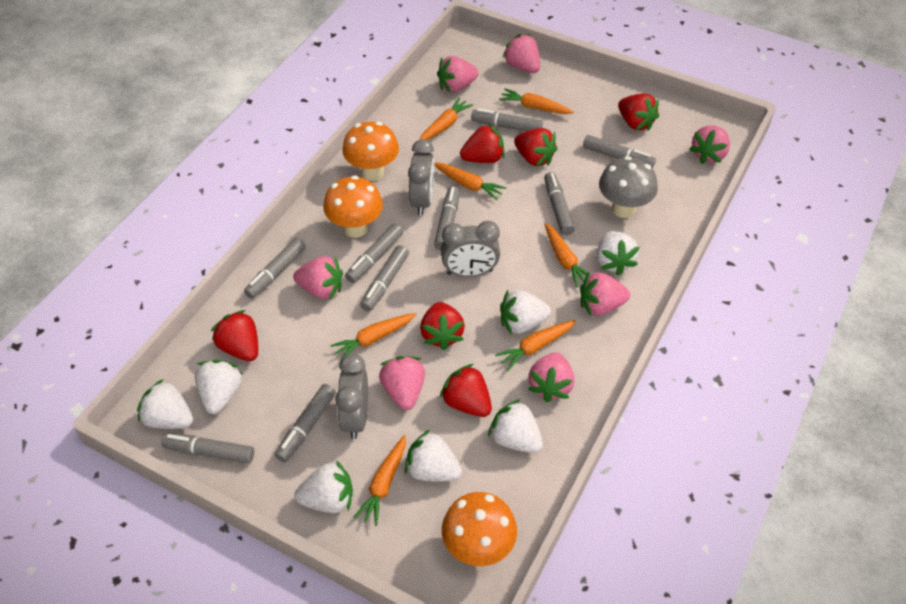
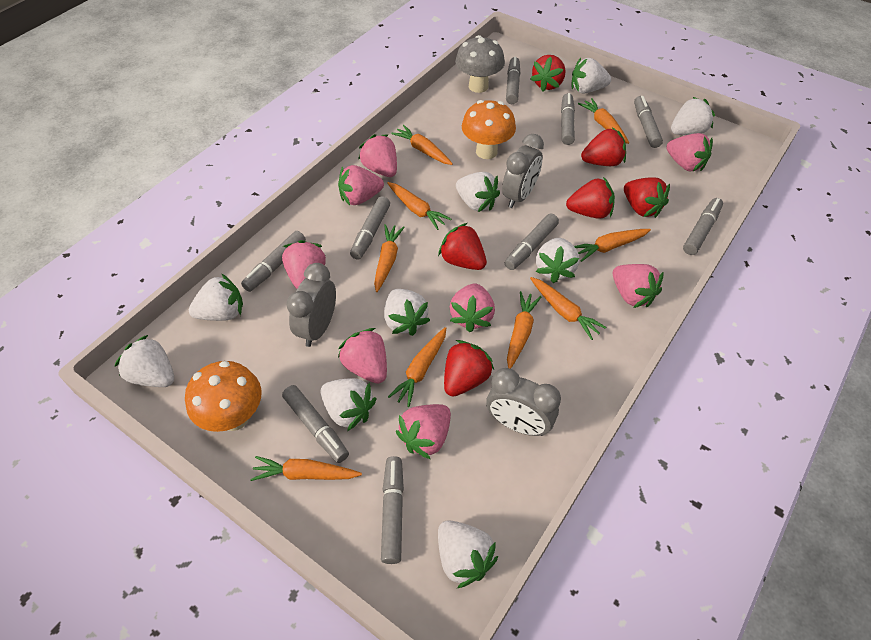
orange carrot: 7 -> 9
orange mushroom: 3 -> 2
pink strawberry: 7 -> 8
white strawberry: 7 -> 9

